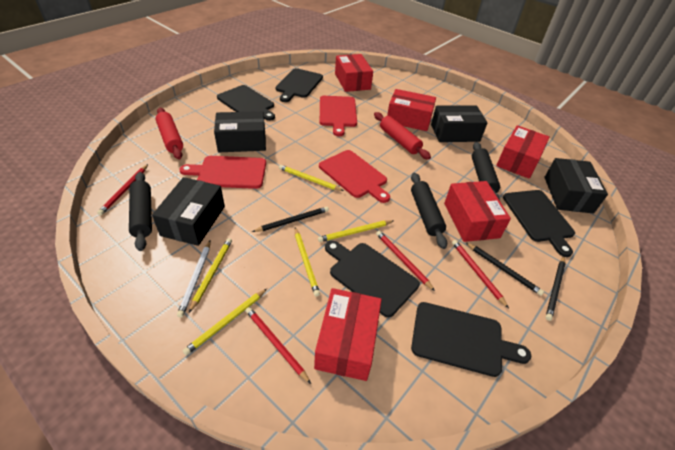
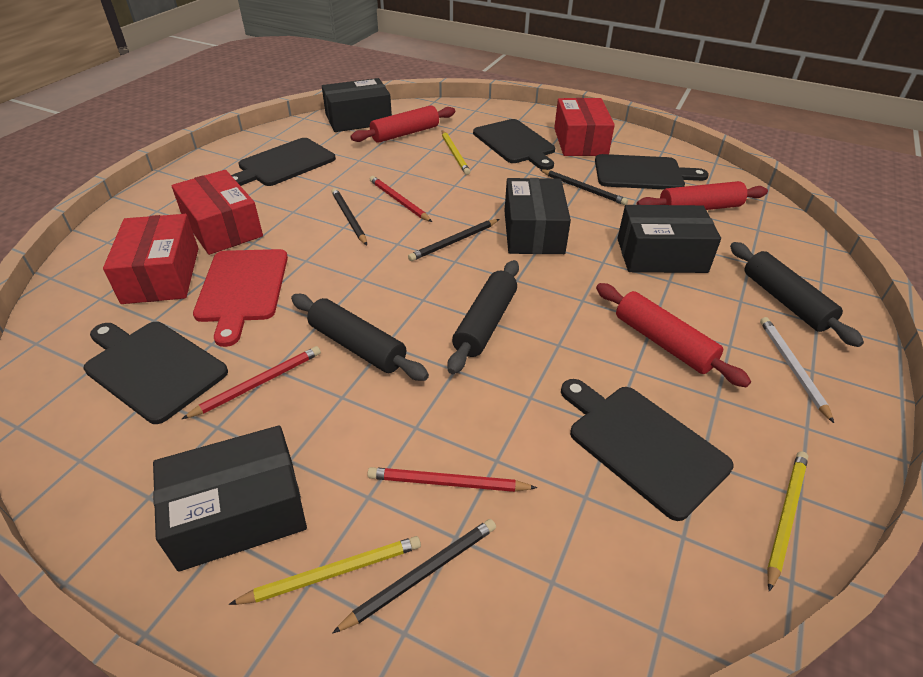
black pencil: 3 -> 4
red box: 5 -> 3
red cutting board: 3 -> 1
red pencil: 4 -> 3
red rolling pin: 2 -> 3
yellow pencil: 5 -> 3

